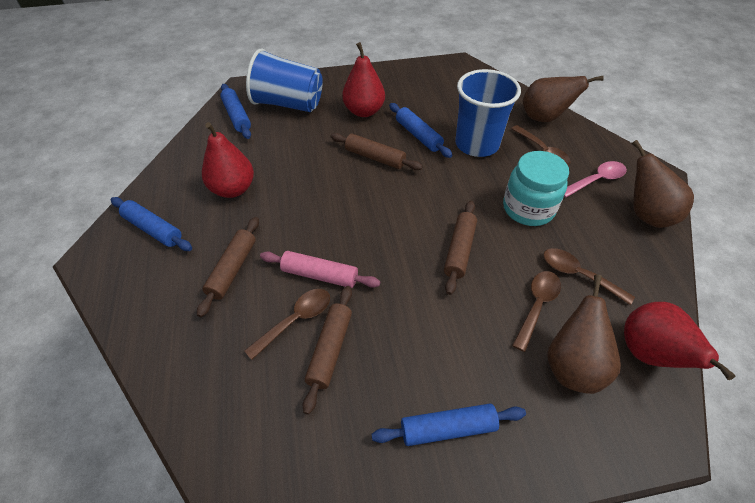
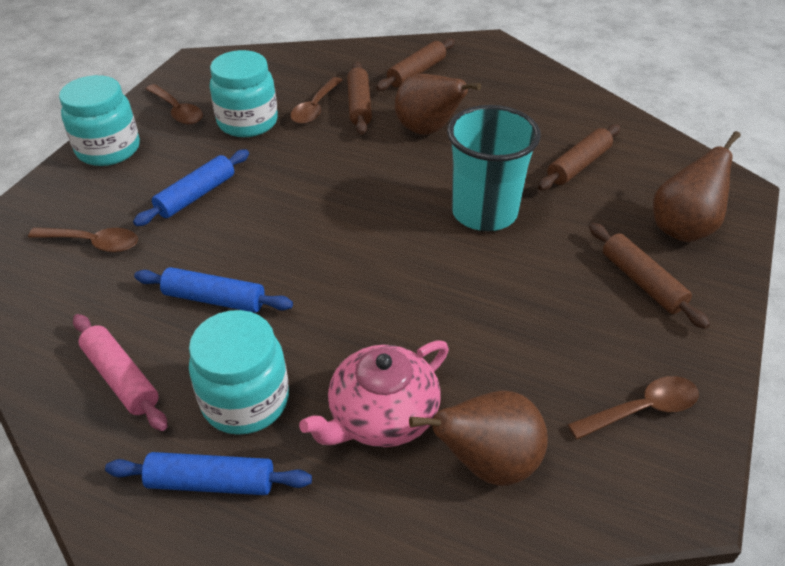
blue cup: 2 -> 0
blue rolling pin: 4 -> 3
pink spoon: 1 -> 0
pink teapot: 0 -> 1
red pear: 3 -> 0
turquoise cup: 0 -> 1
turquoise jar: 1 -> 3

